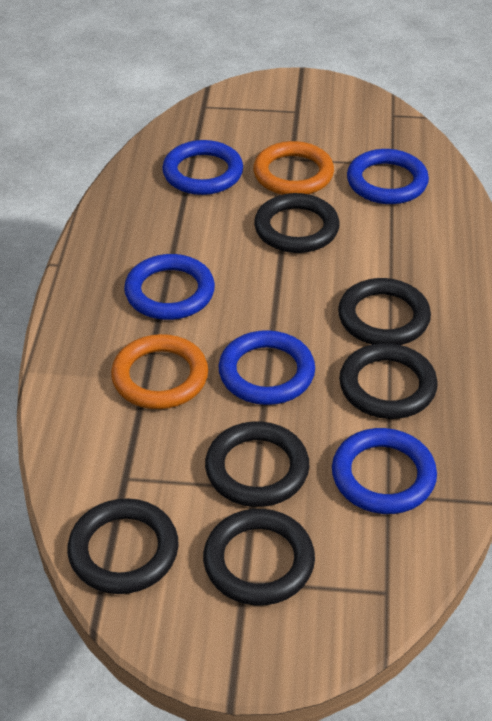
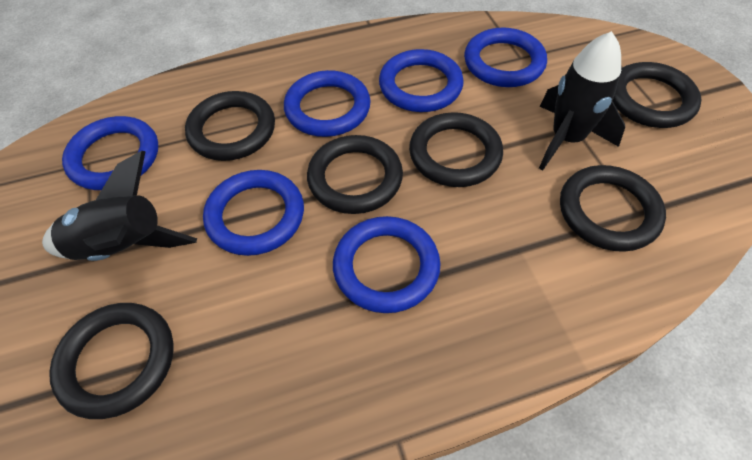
black rocket: 0 -> 2
blue ring: 5 -> 6
orange ring: 2 -> 0

